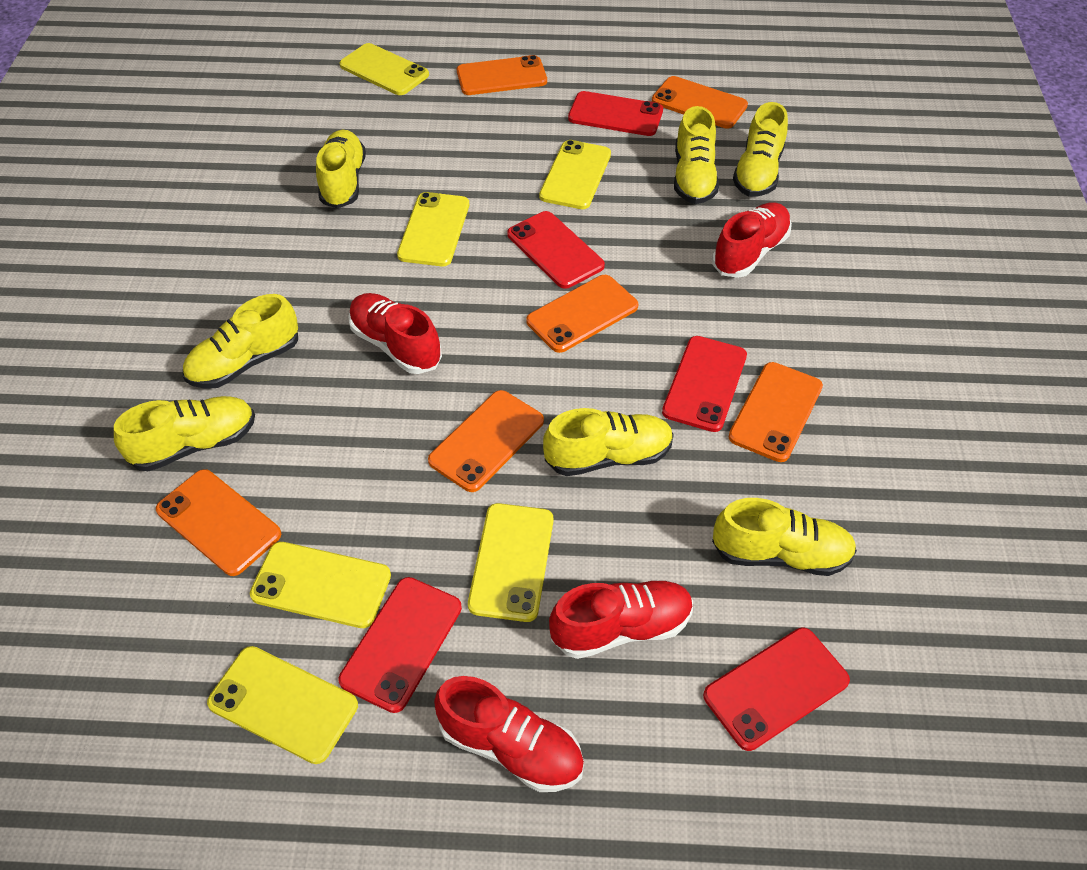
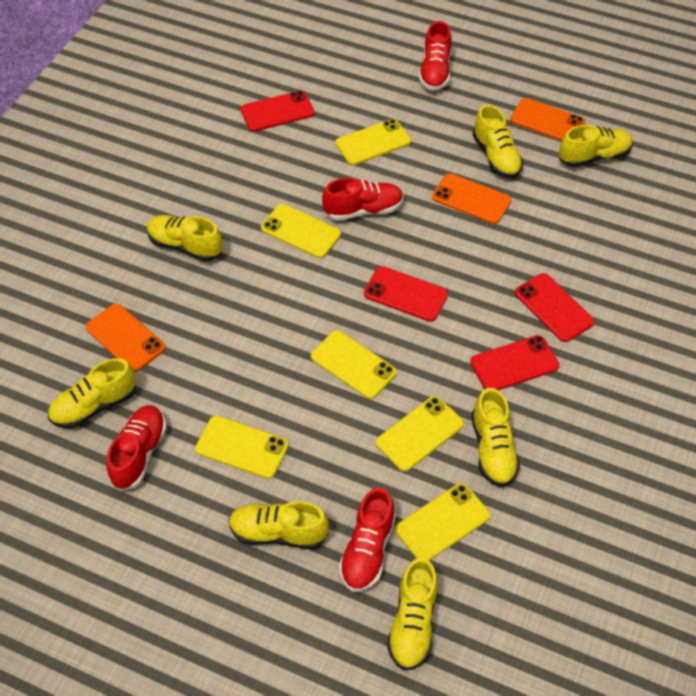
orange phone: 6 -> 3
red phone: 5 -> 4

